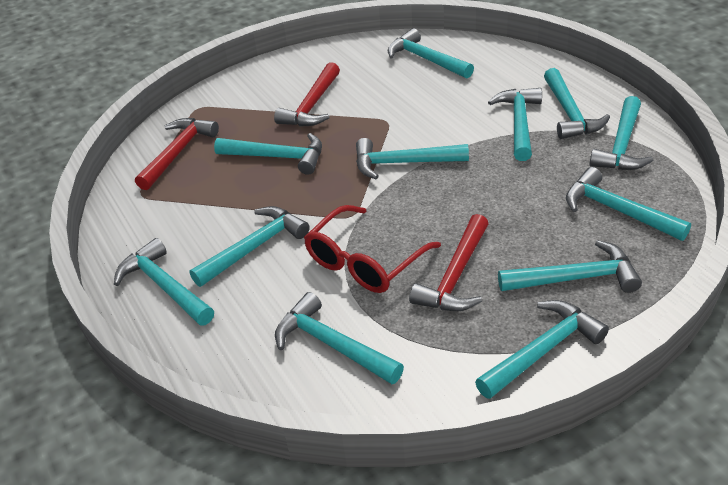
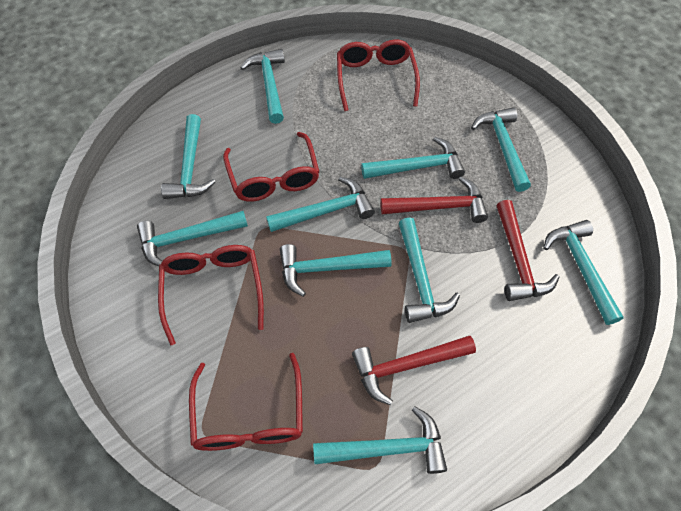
red glasses: 1 -> 4
turquoise hammer: 12 -> 10

